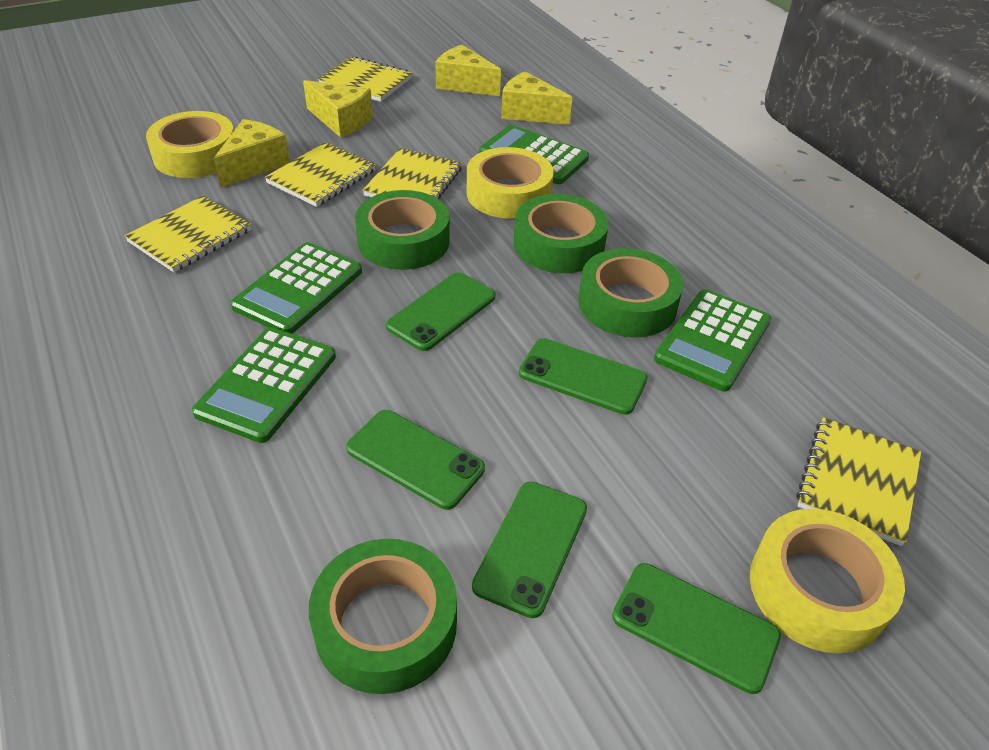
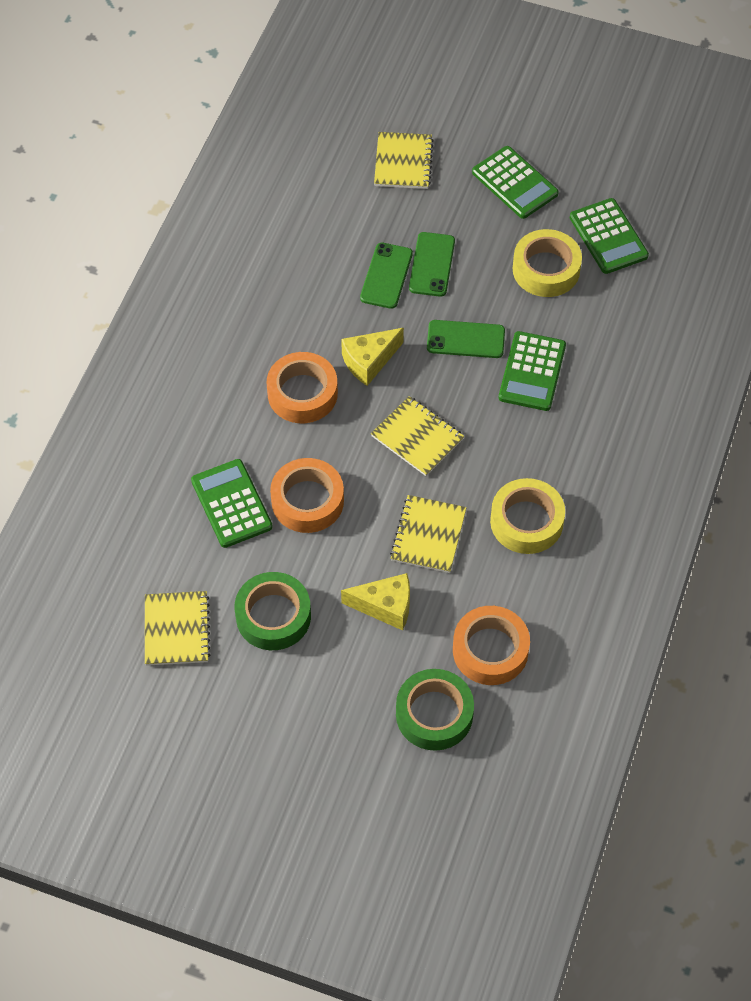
green phone: 5 -> 3
green tape: 4 -> 2
orange tape: 0 -> 3
yellow cheese: 4 -> 2
yellow notebook: 5 -> 4
yellow tape: 3 -> 2

